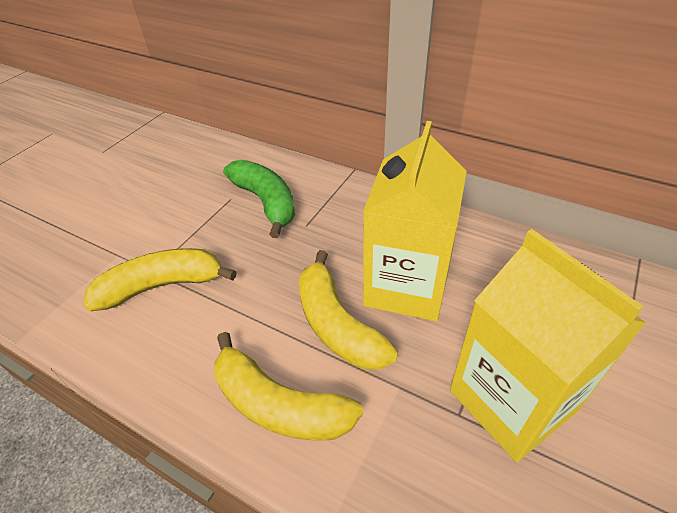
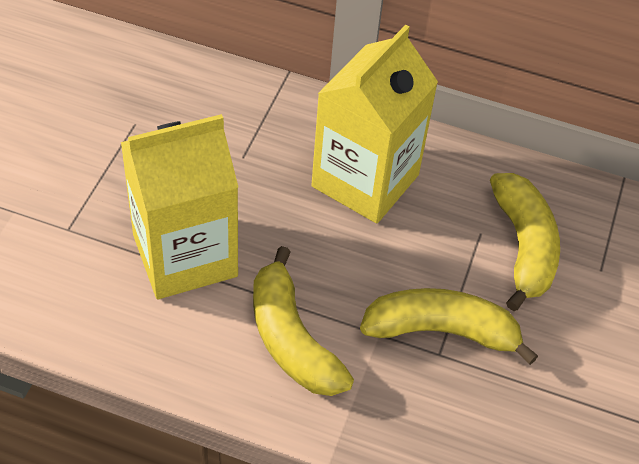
green banana: 1 -> 0

